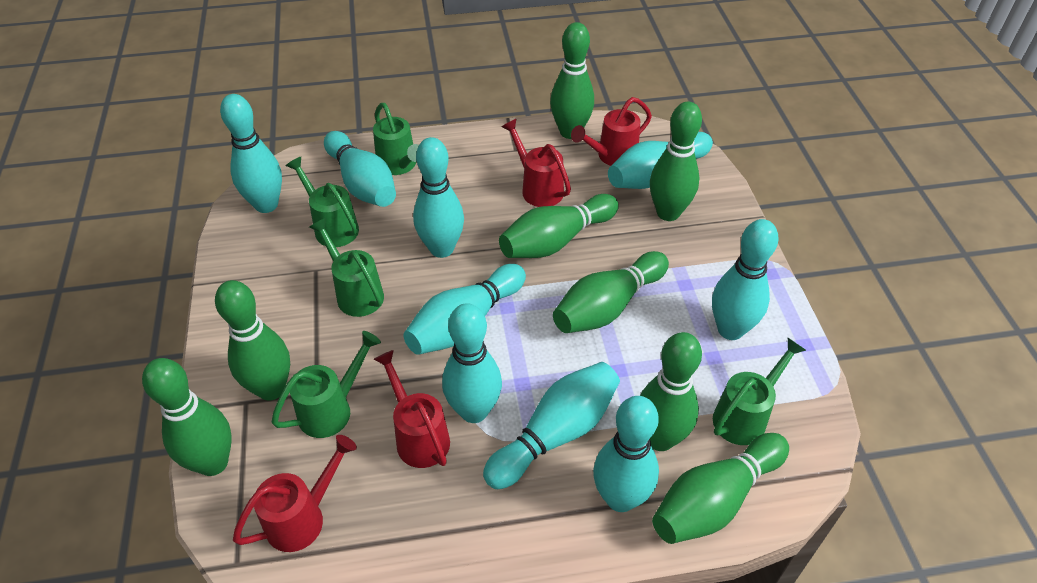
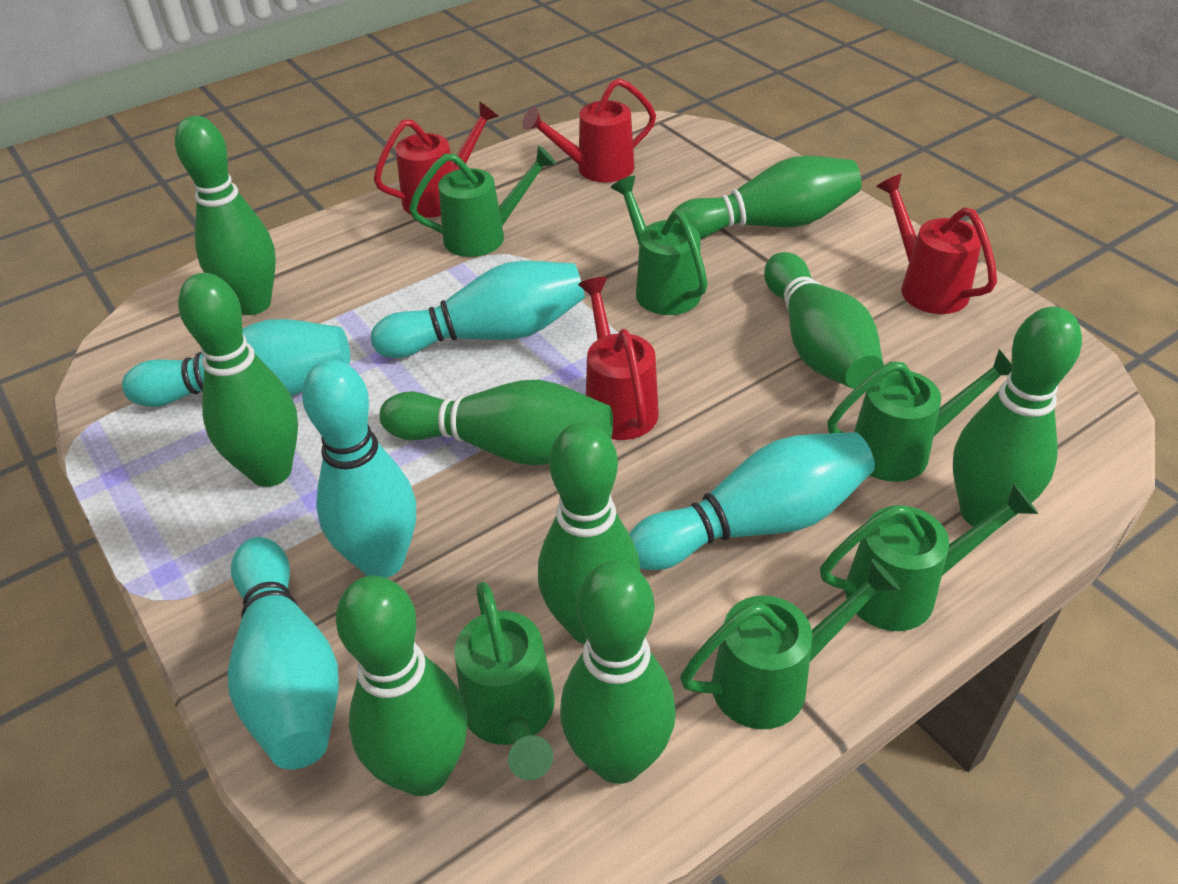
green bowling pin: 8 -> 9
green watering can: 5 -> 6
turquoise bowling pin: 9 -> 5

